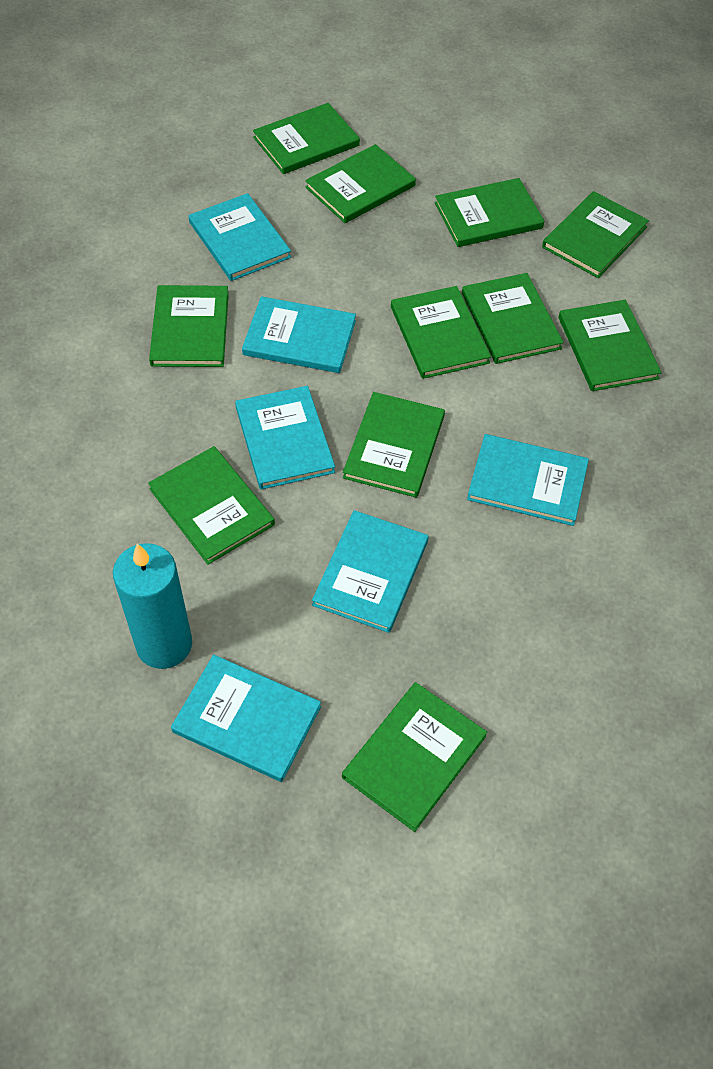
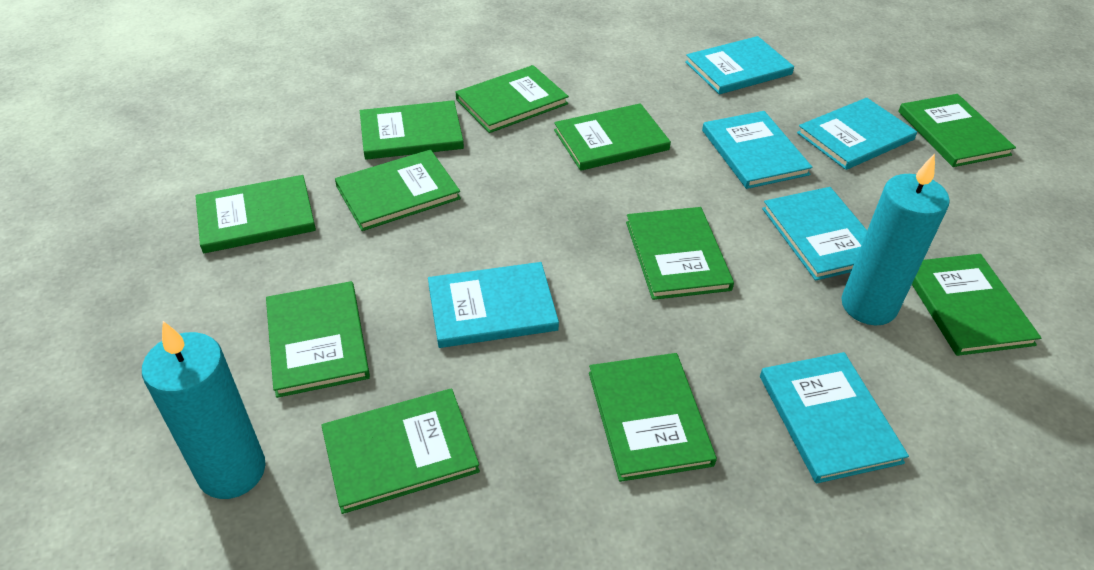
turquoise candle: 1 -> 2

